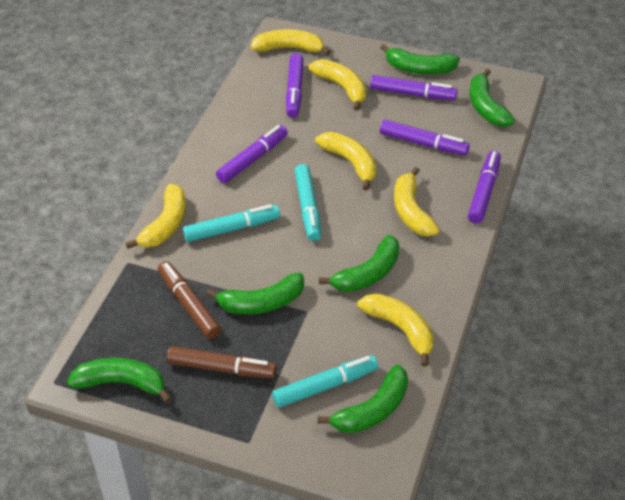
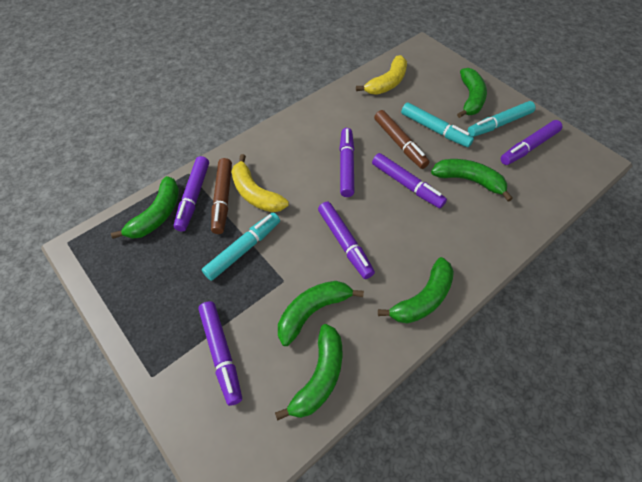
purple marker: 5 -> 6
yellow banana: 6 -> 2

